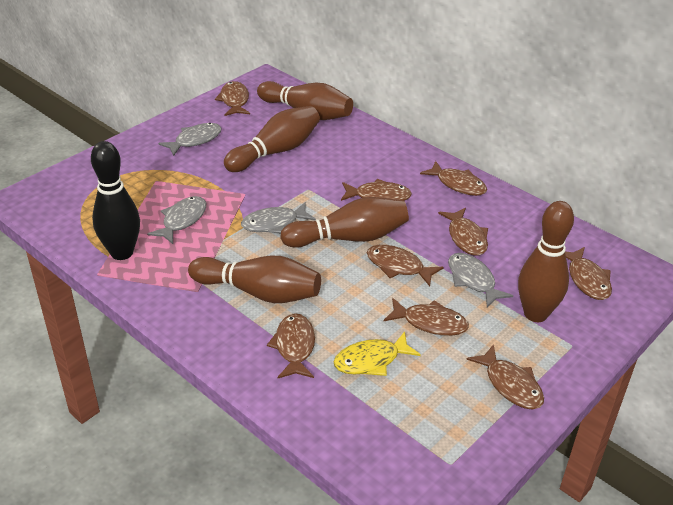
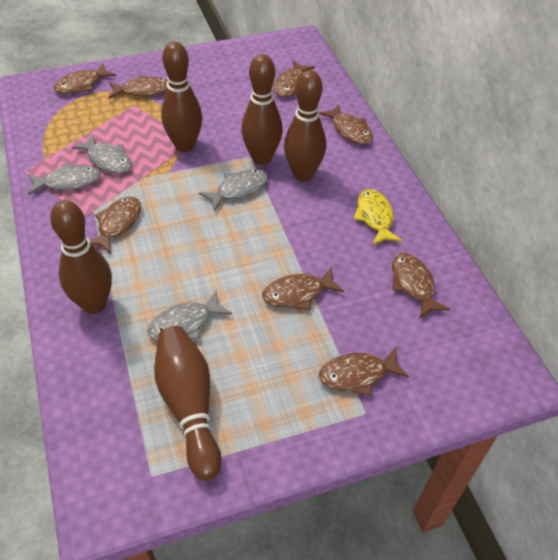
black bowling pin: 1 -> 0
brown fish: 9 -> 8

